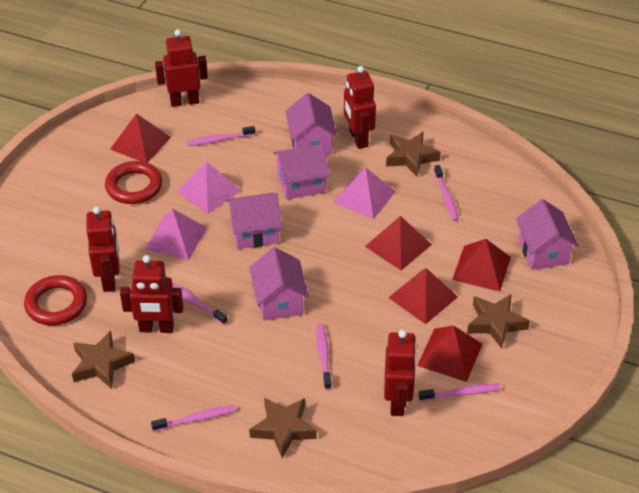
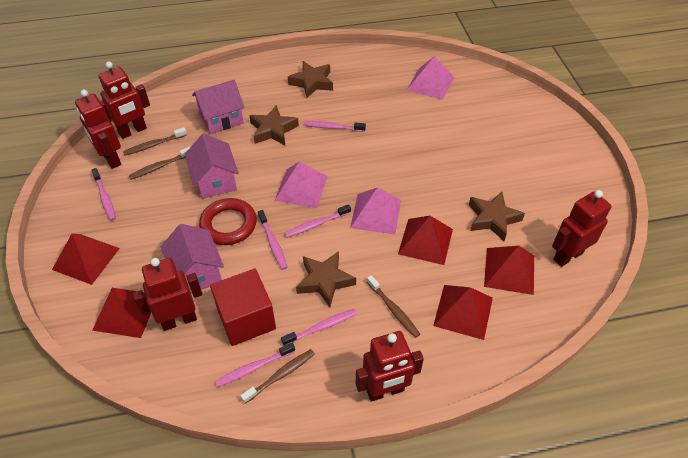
brown toothbrush: 0 -> 4
pink house: 5 -> 3
red cube: 0 -> 1
red ring: 2 -> 1

